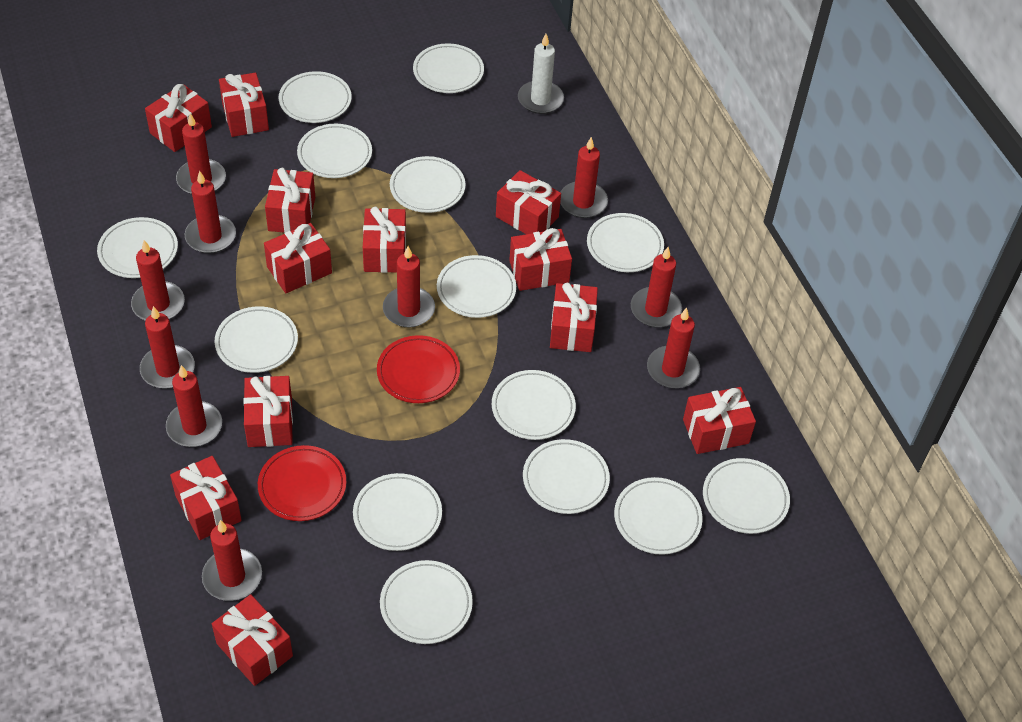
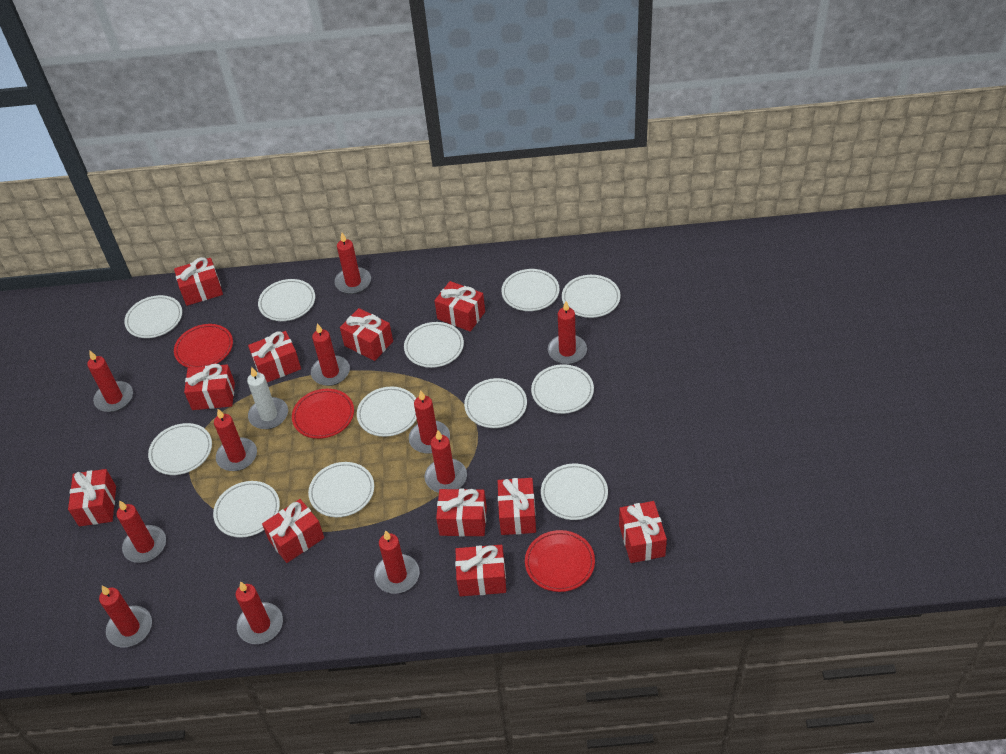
red candle: 10 -> 11
red gift: 12 -> 11
red plate: 2 -> 3
white plate: 14 -> 12

